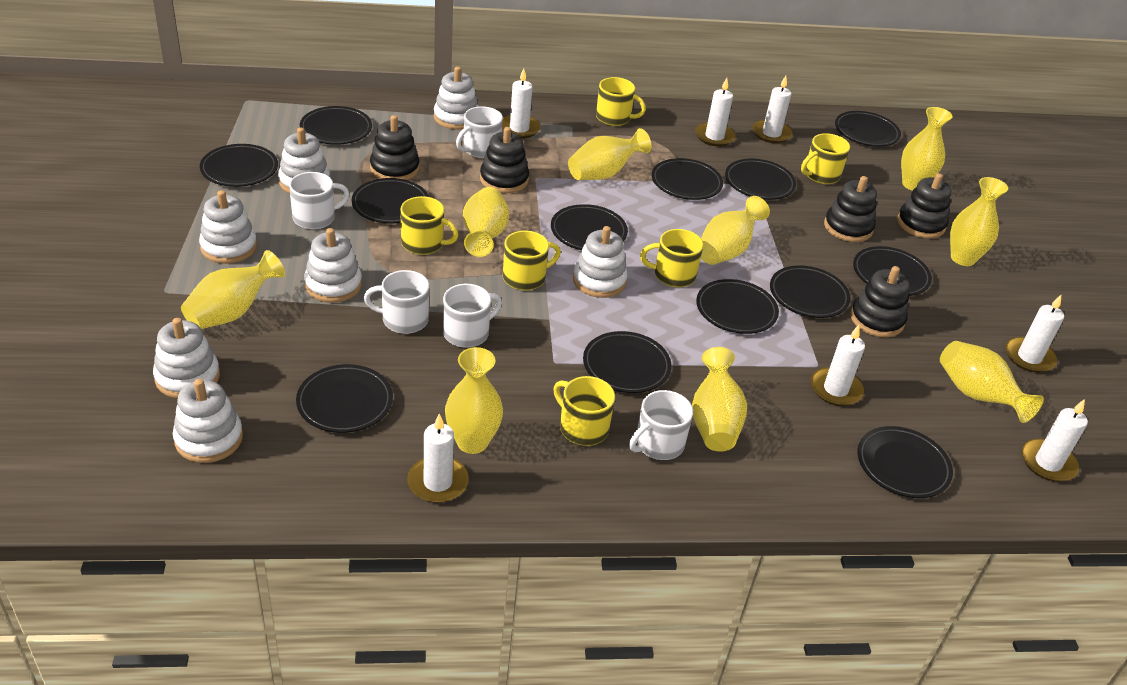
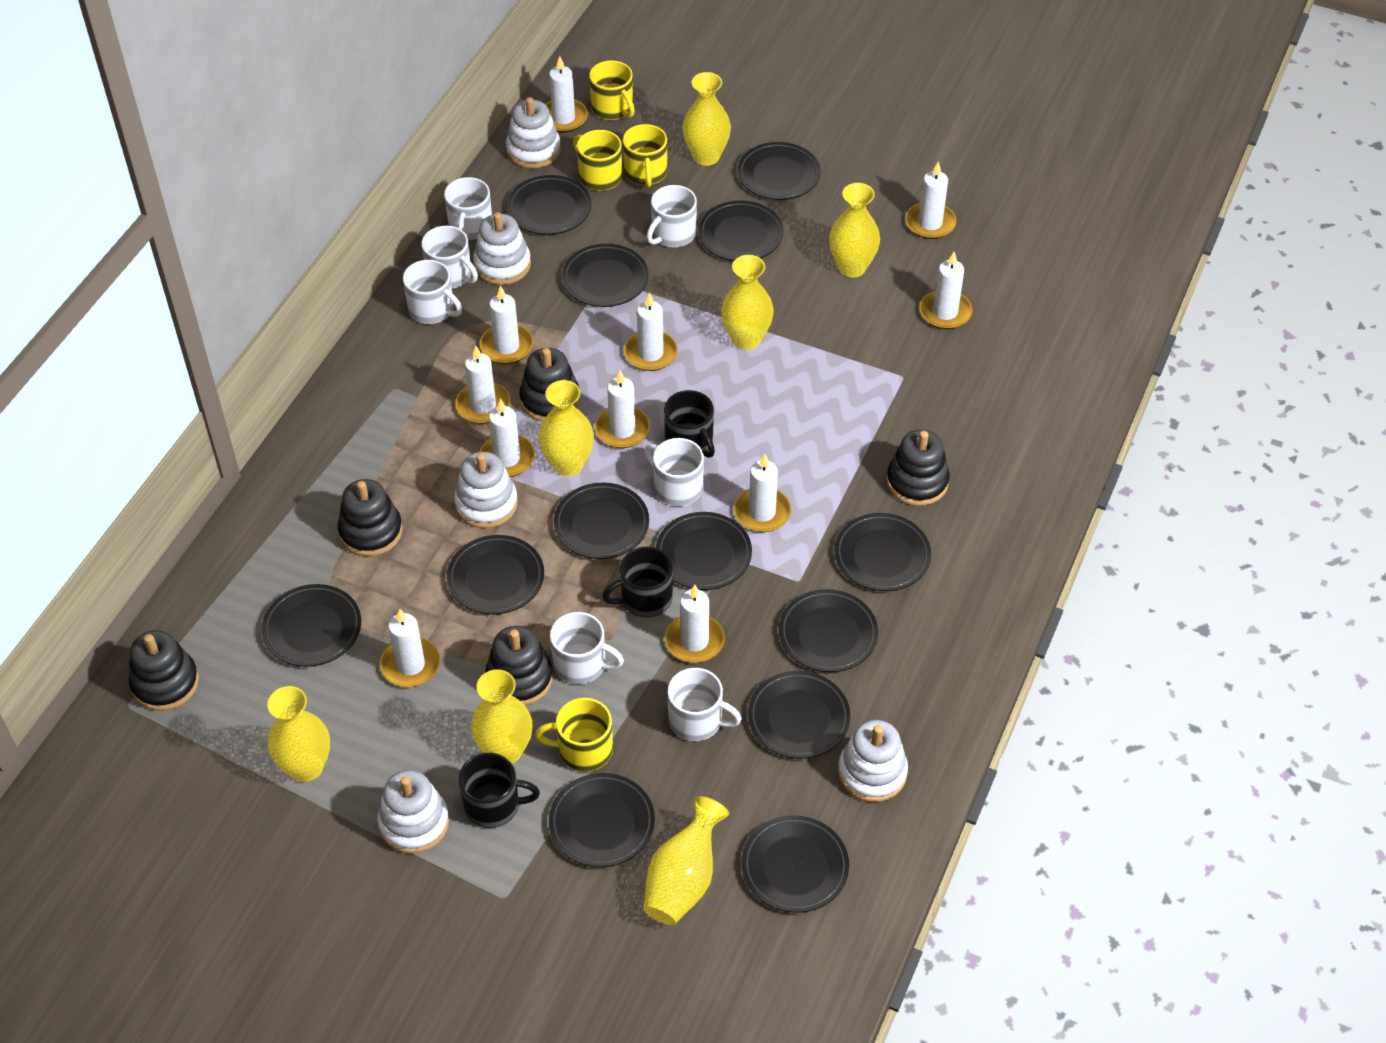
black mug: 0 -> 3
white candle: 7 -> 11
white mug: 5 -> 7
white stacking toy: 7 -> 5
yellow mug: 6 -> 4
yellow vase: 9 -> 7

